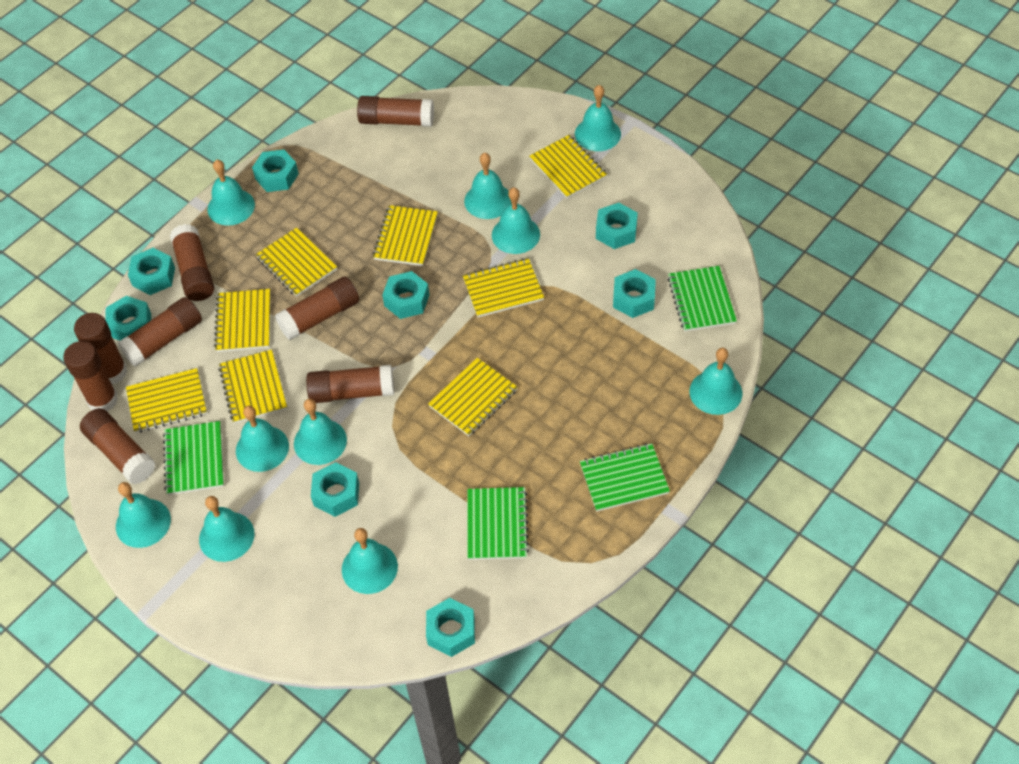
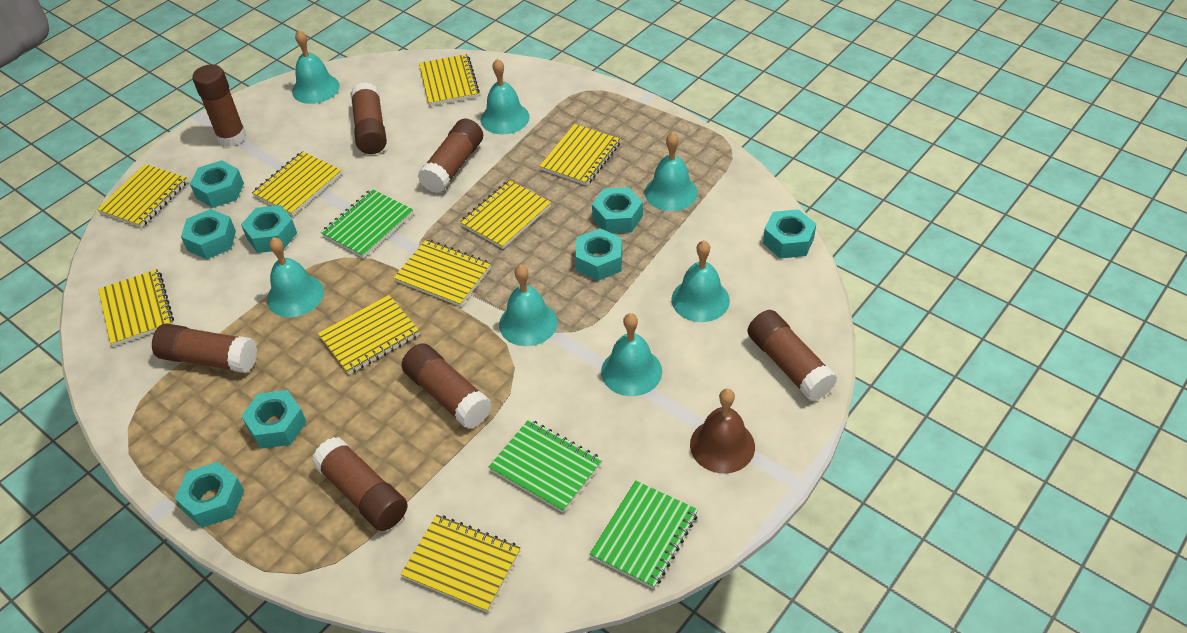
brown bell: 0 -> 1
brown glue stick: 8 -> 7
green notebook: 4 -> 3
turquoise bell: 10 -> 7
yellow notebook: 8 -> 9

